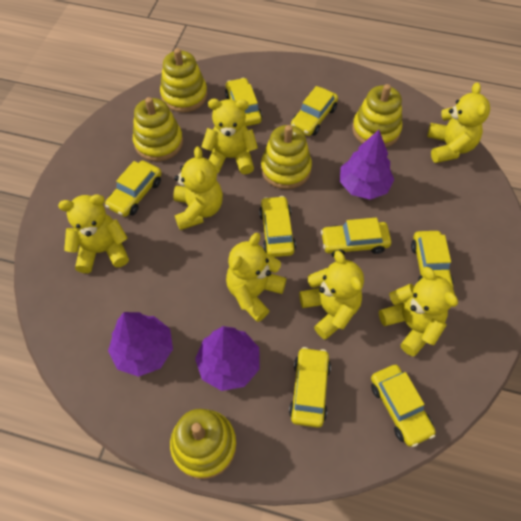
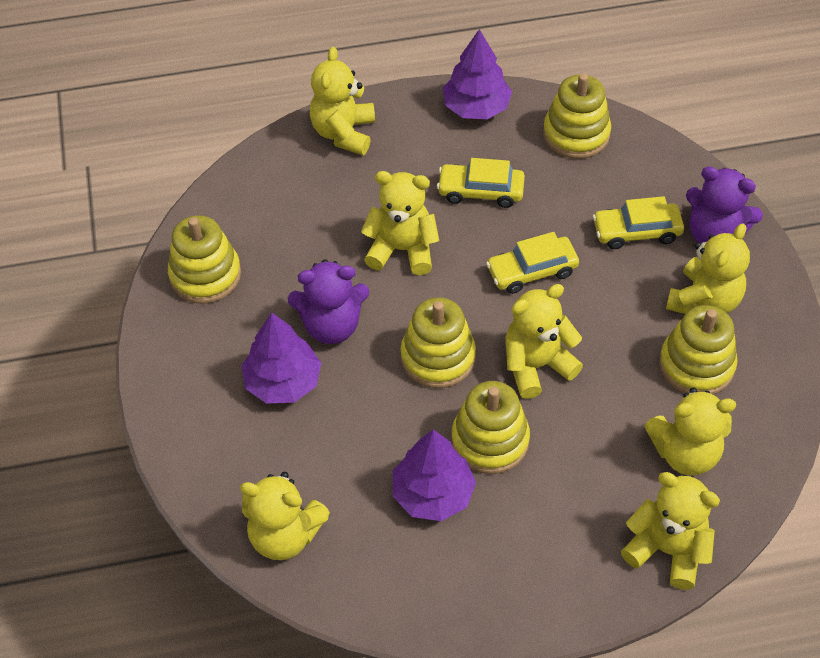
purple teddy bear: 0 -> 2
yellow car: 8 -> 3

